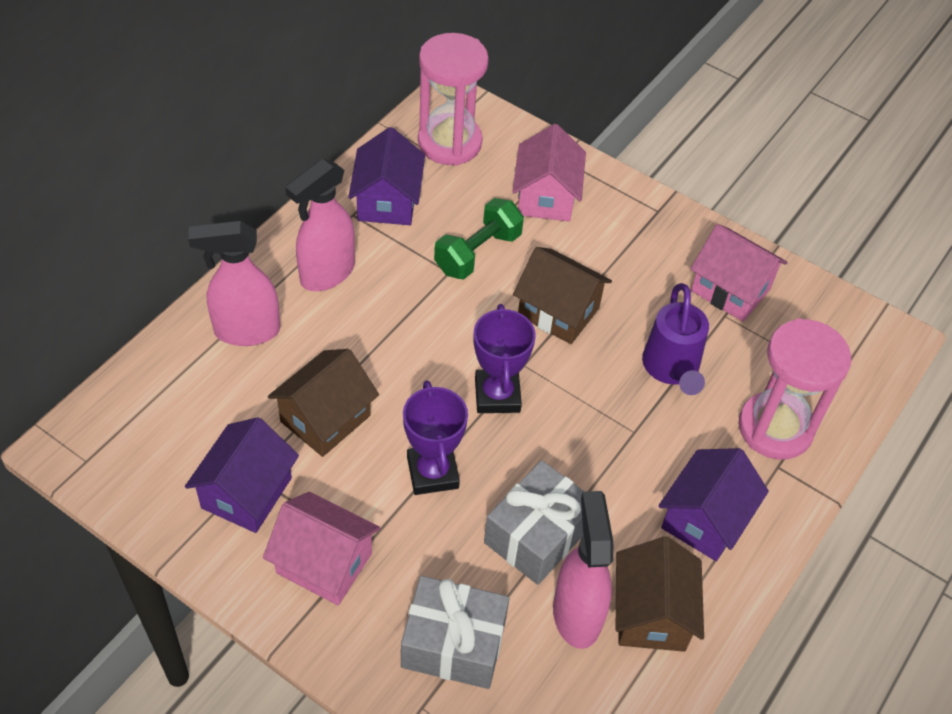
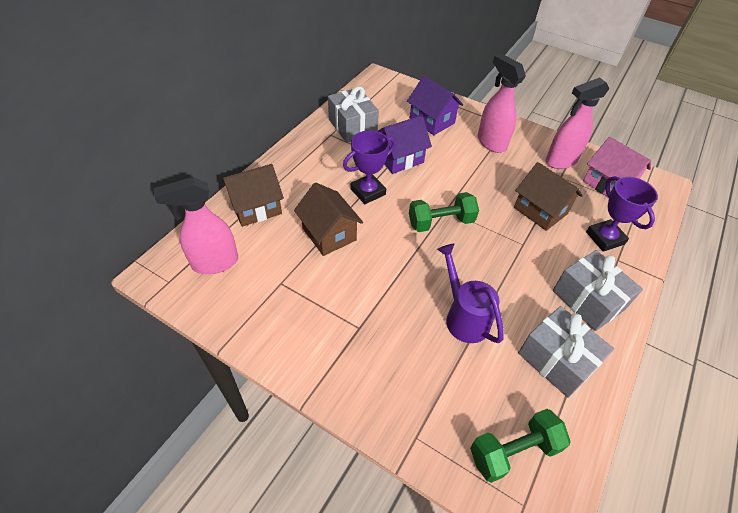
green dumbbell: 1 -> 2
grey gift: 2 -> 3
pink hourglass: 2 -> 0
pink house: 3 -> 1
purple house: 3 -> 2

